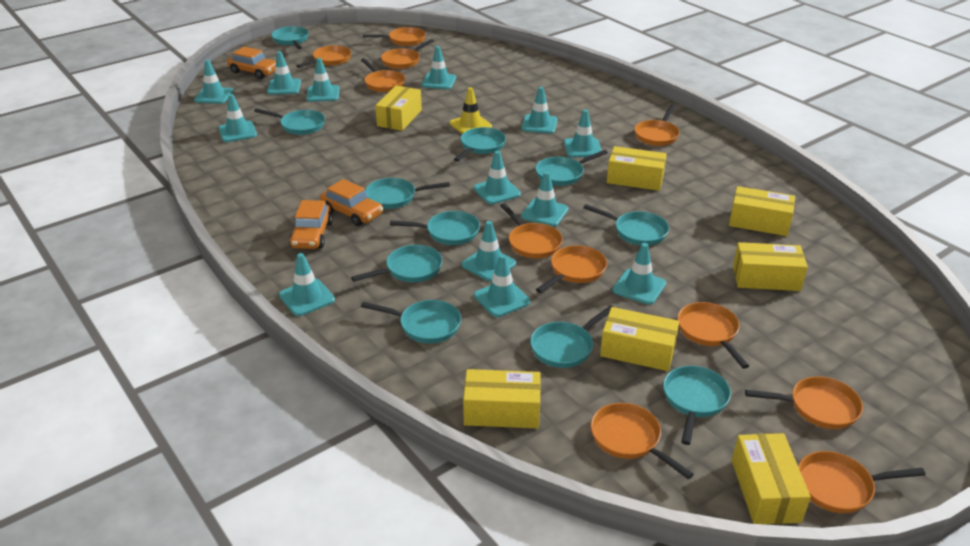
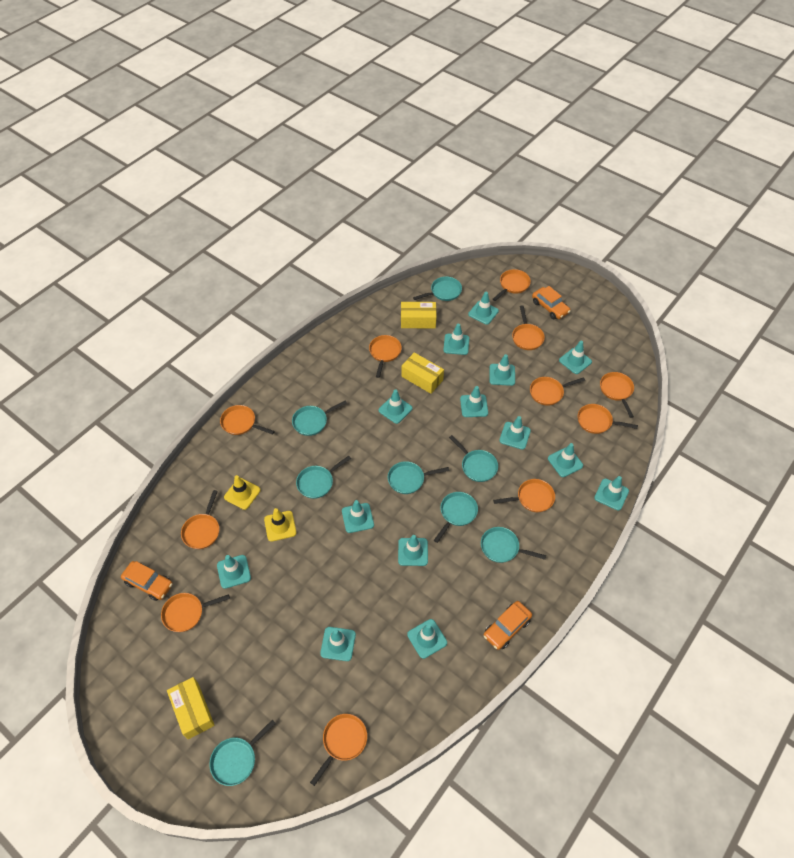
turquoise pan: 11 -> 8
turquoise traffic cone: 13 -> 14
yellow box: 7 -> 3
yellow traffic cone: 1 -> 2

